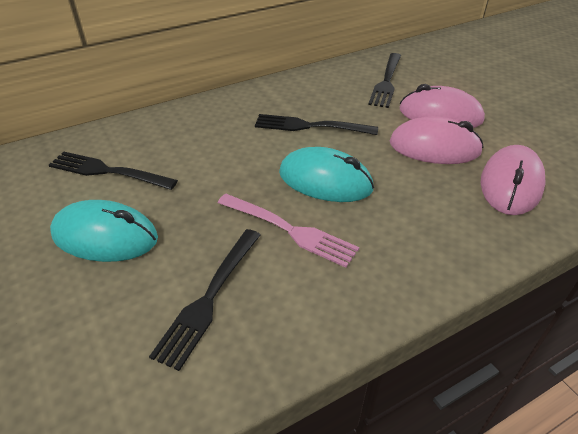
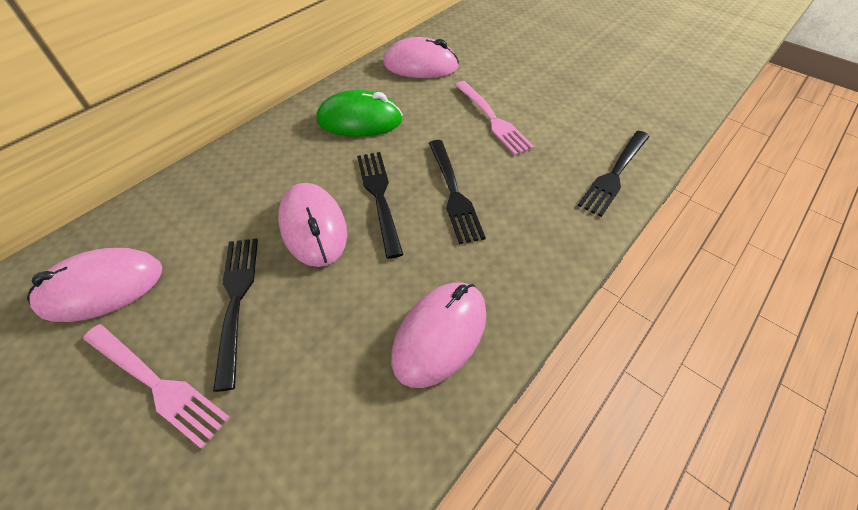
green mouse: 0 -> 1
pink fork: 1 -> 2
pink mouse: 3 -> 4
turquoise mouse: 2 -> 0

